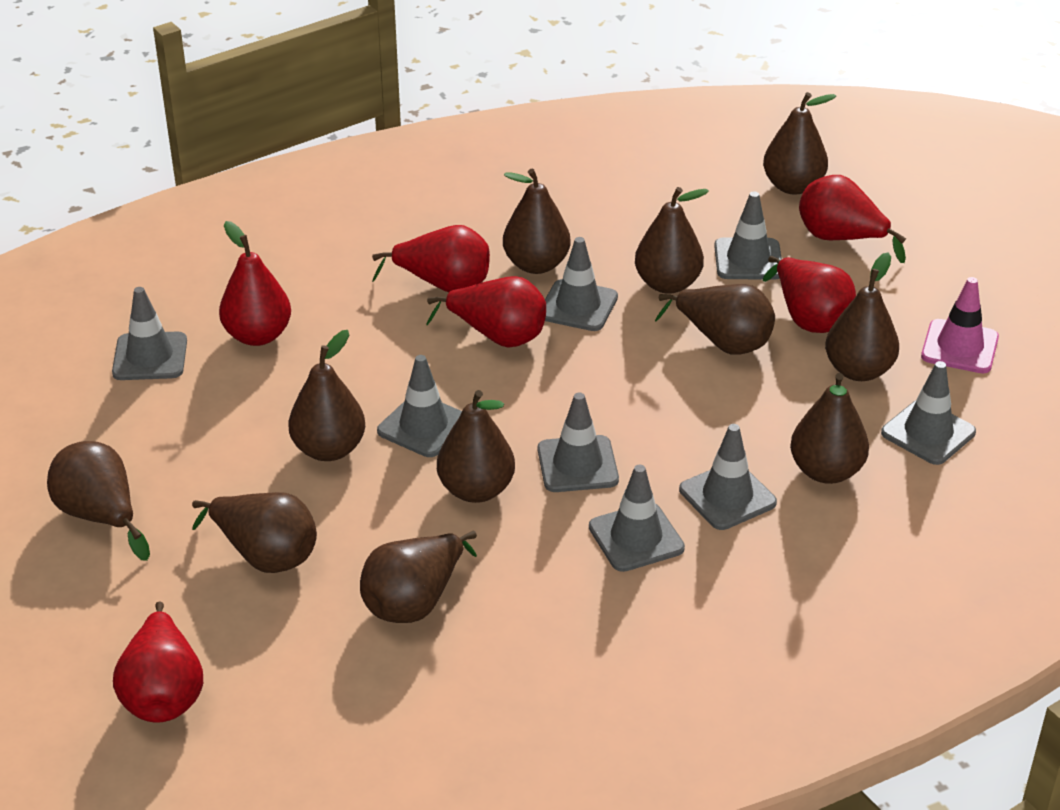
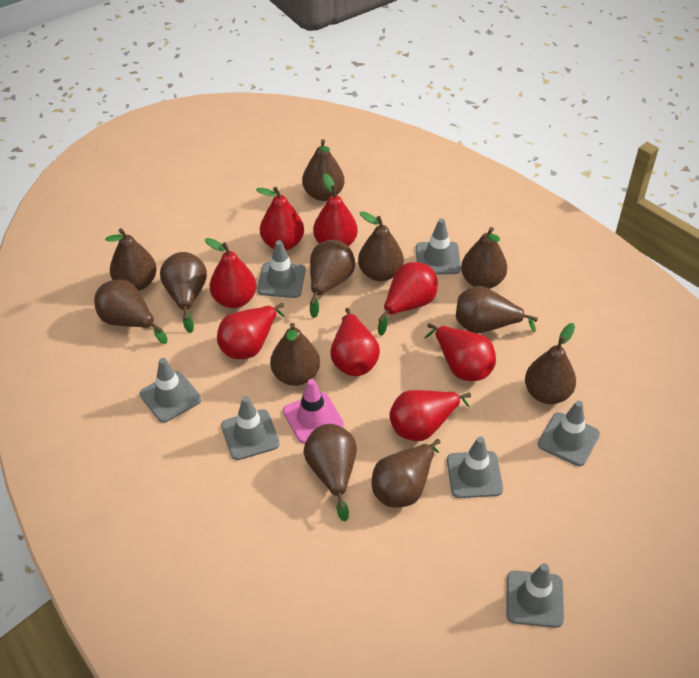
brown pear: 11 -> 12
grey traffic cone: 8 -> 7
red pear: 6 -> 8

